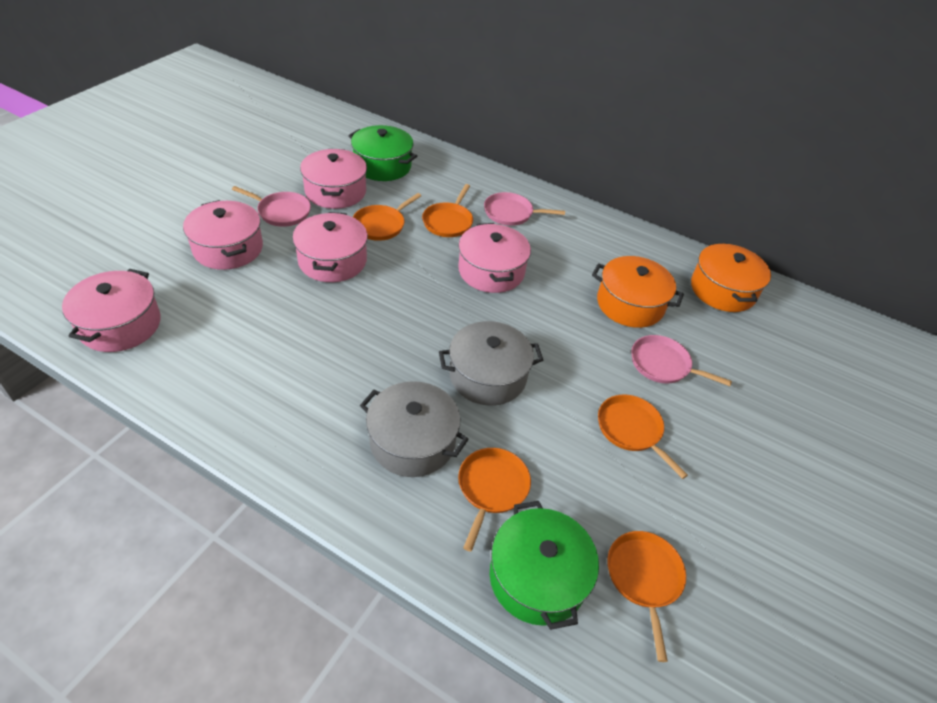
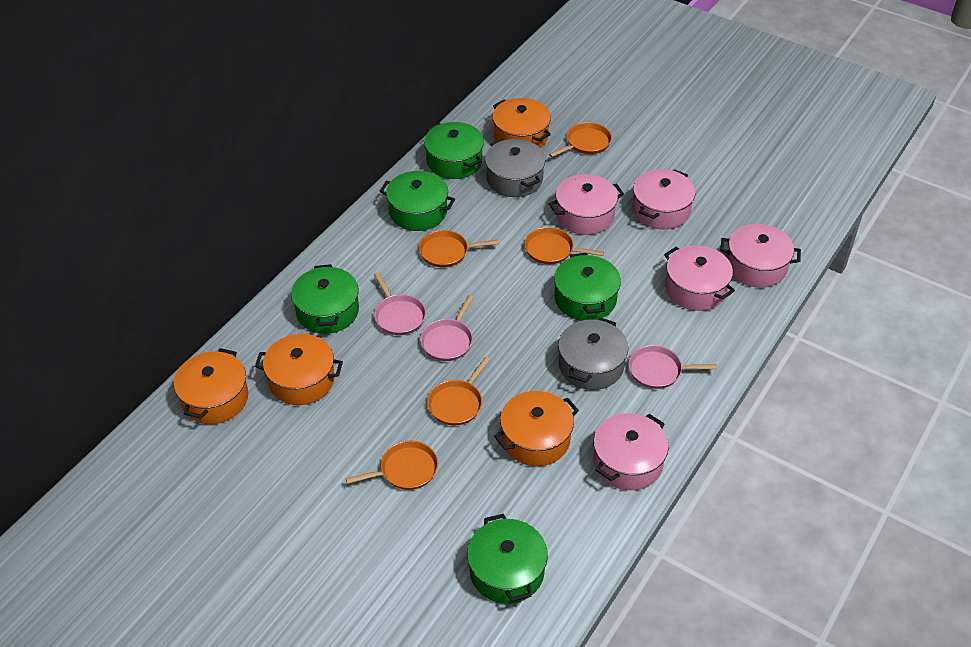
green pot: 2 -> 5
orange pot: 2 -> 4

